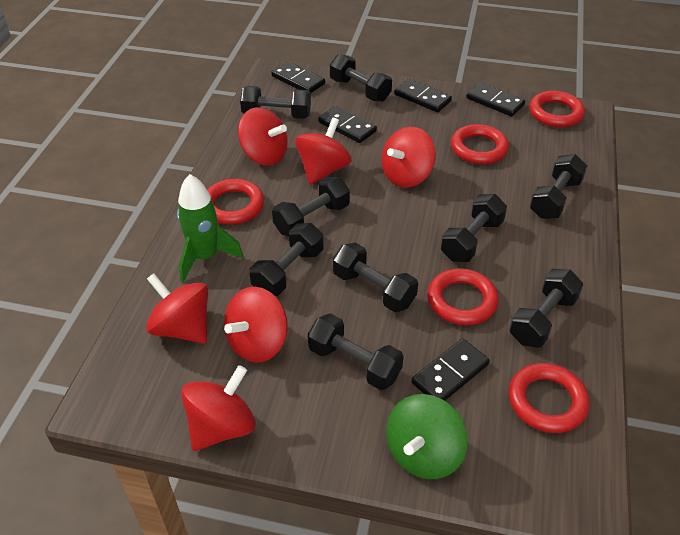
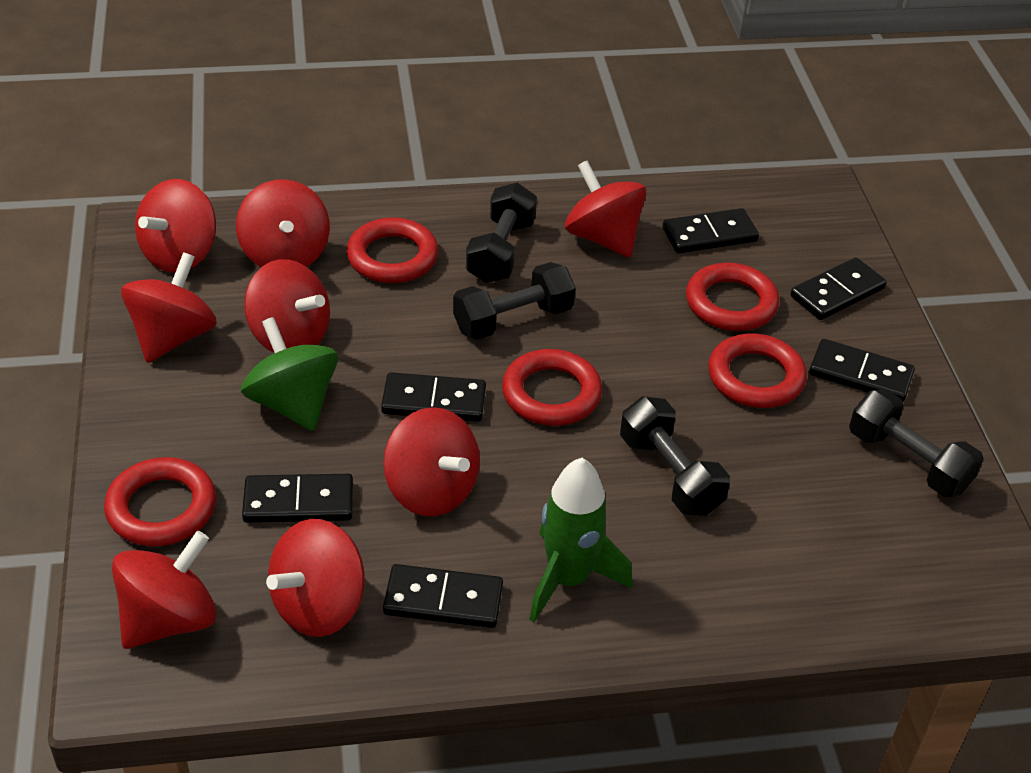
black domino: 5 -> 6
black dumbbell: 9 -> 4
red spinning top: 6 -> 8

